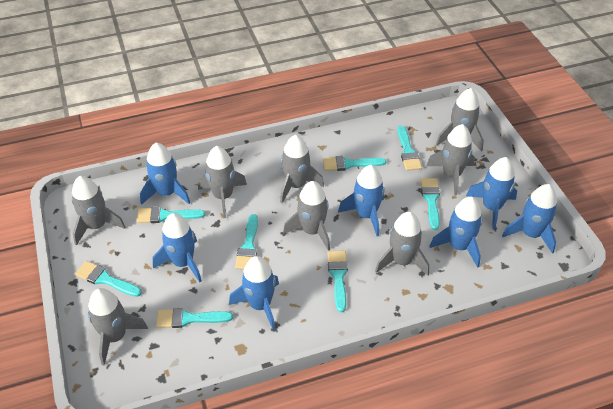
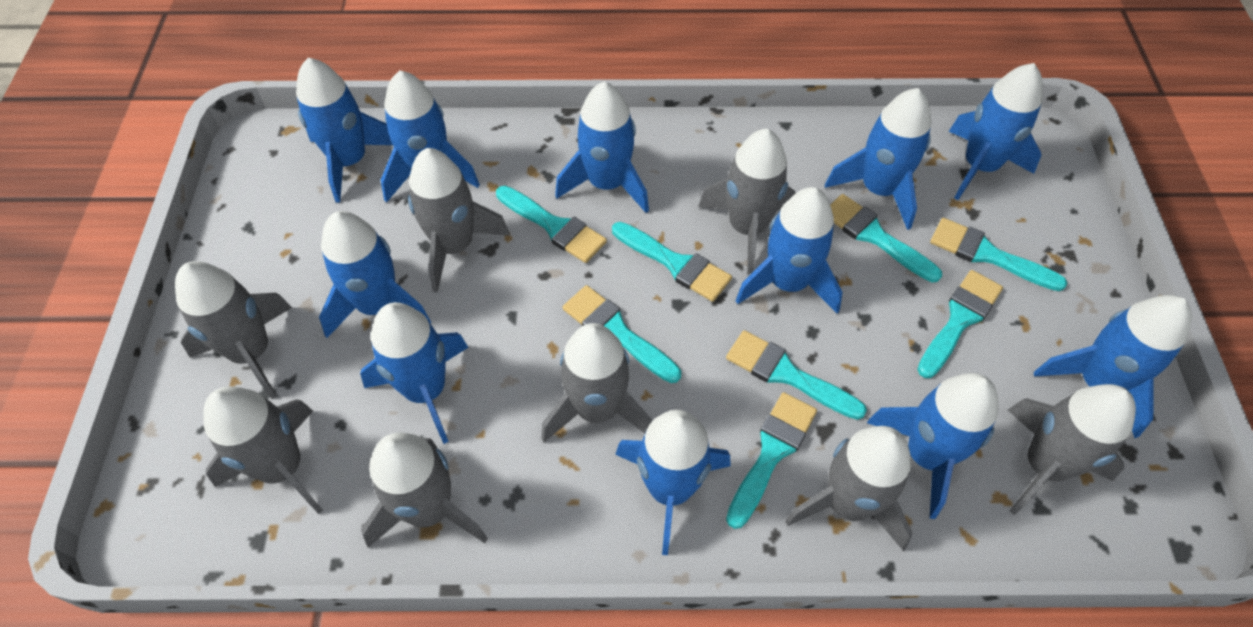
blue rocket: 7 -> 11

